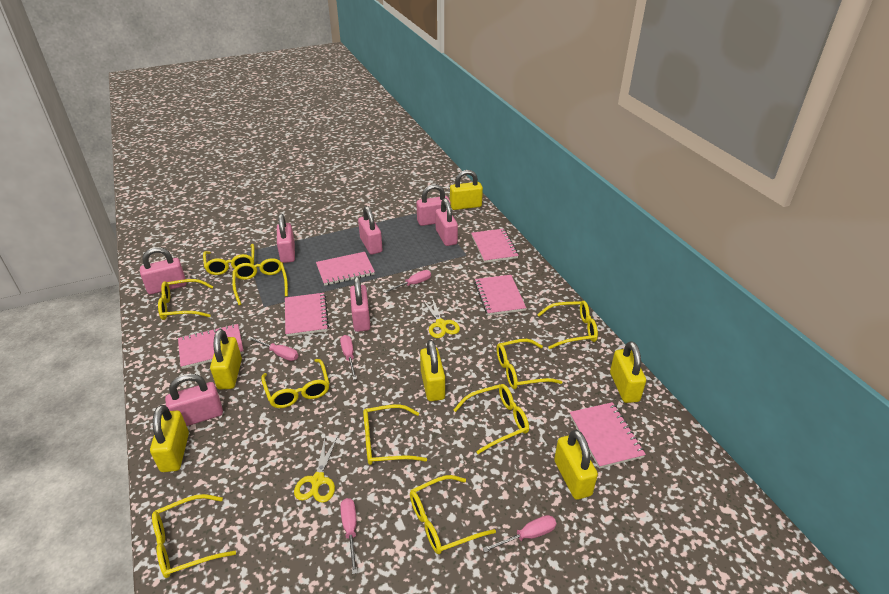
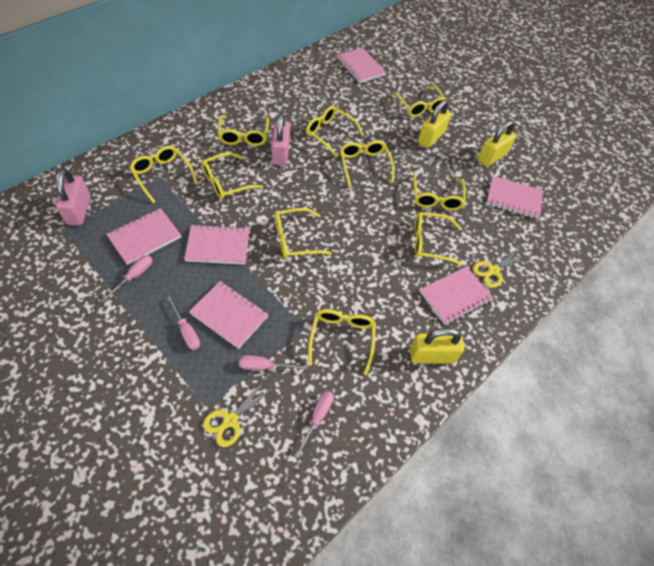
pink padlock: 7 -> 2
pink screwdriver: 5 -> 4
yellow padlock: 6 -> 3

